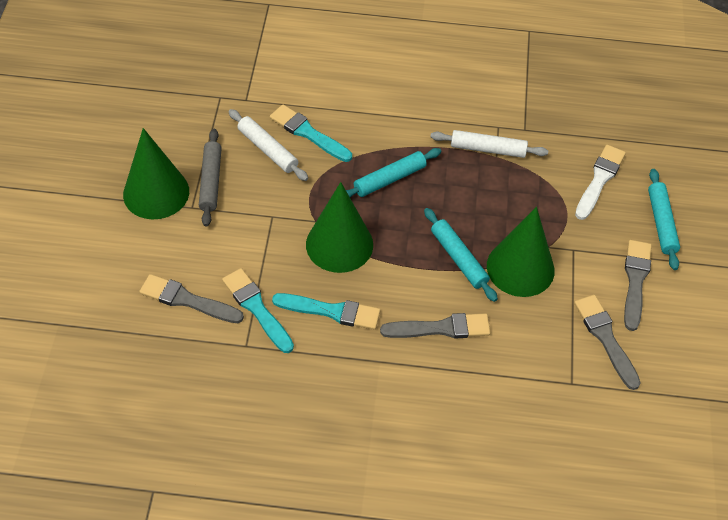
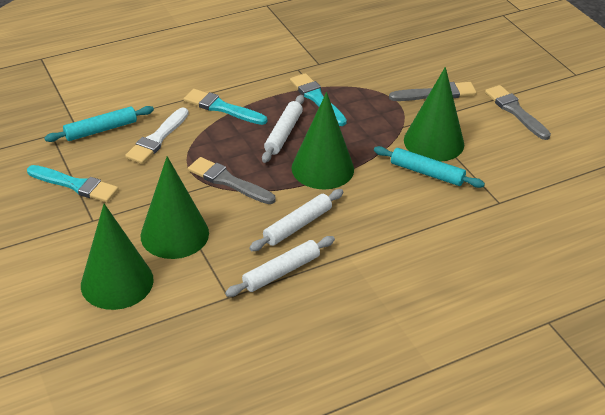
green cone: 3 -> 4
grey brush: 4 -> 3
grey rolling pin: 1 -> 0
turquoise rolling pin: 3 -> 2
white rolling pin: 2 -> 3

